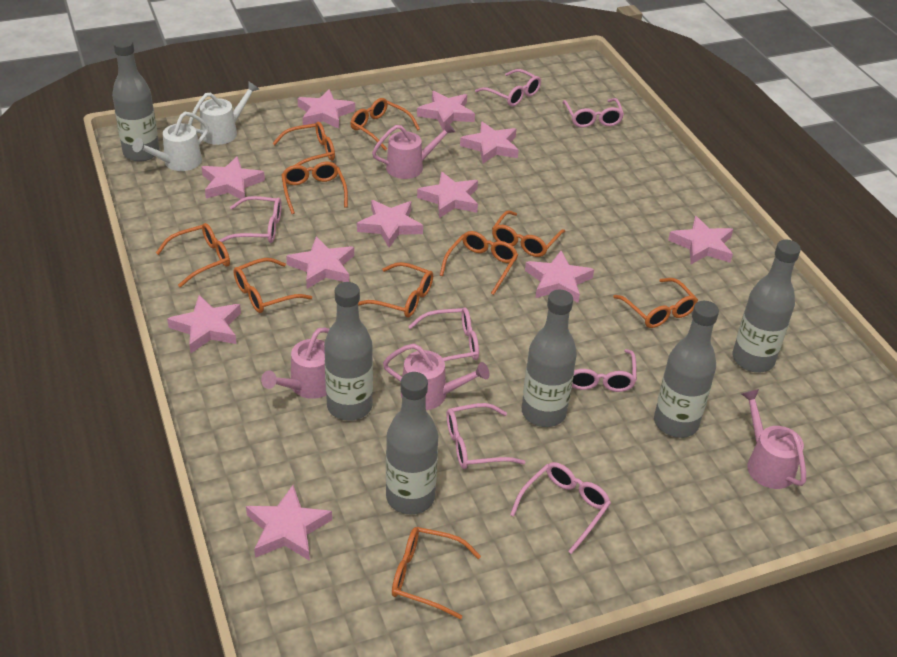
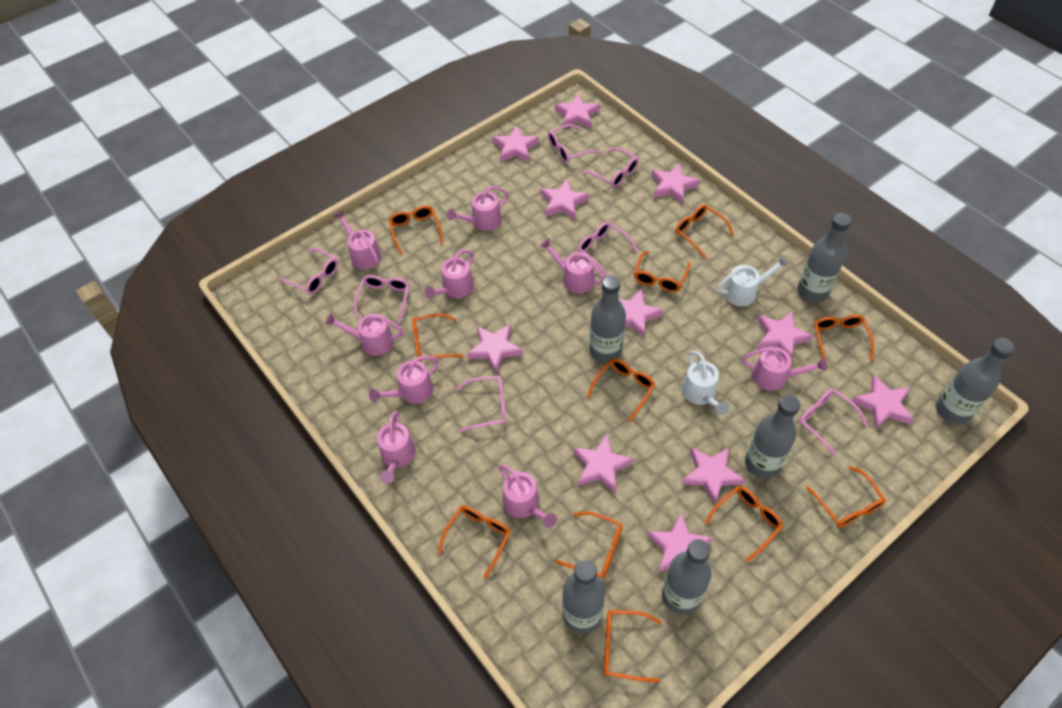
orange glasses: 10 -> 11
pink watering can: 4 -> 9

